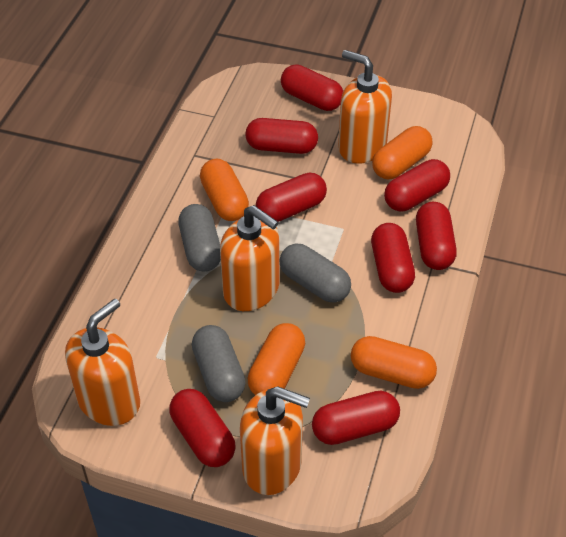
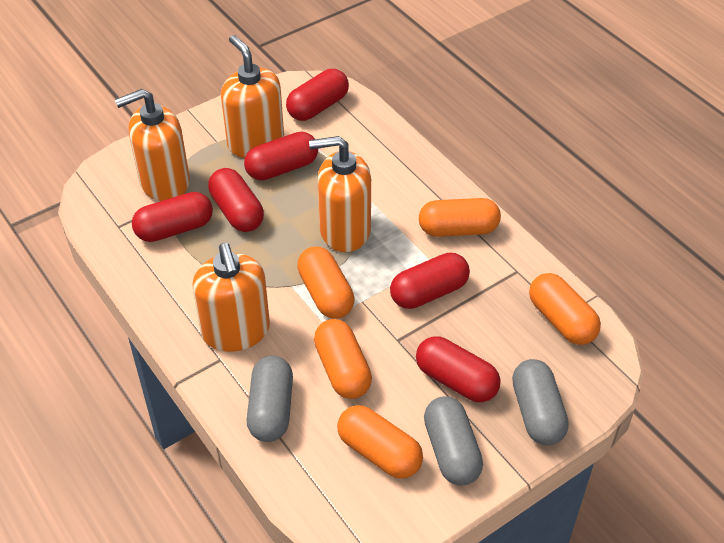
orange capsule: 4 -> 5
red capsule: 8 -> 6

